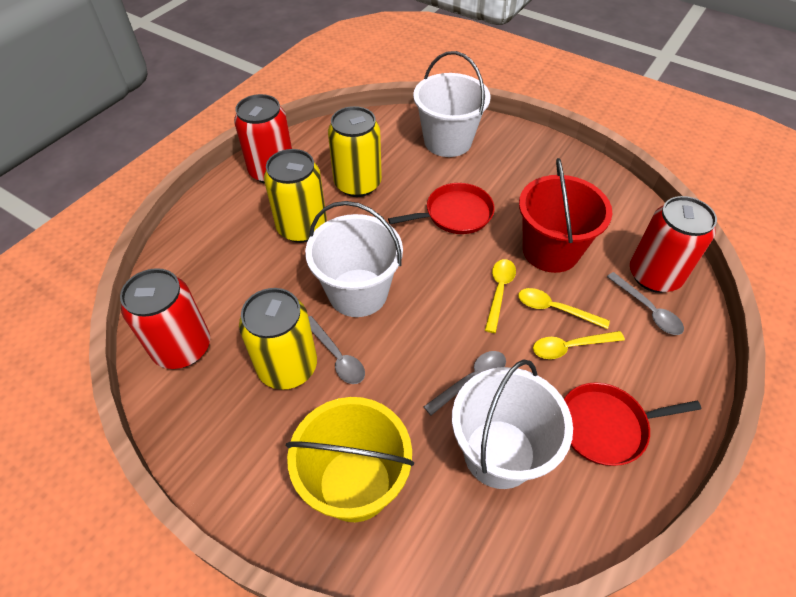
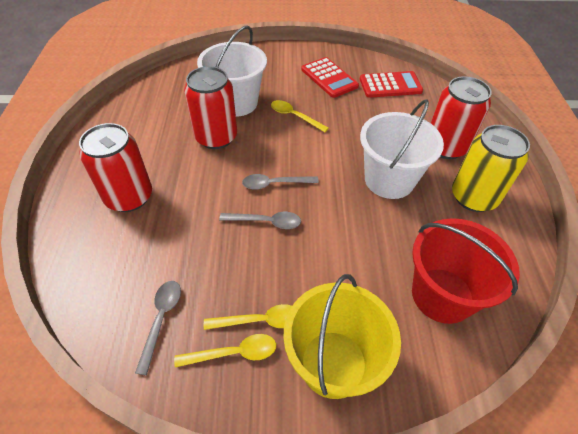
red calculator: 0 -> 2
red pan: 2 -> 0
white bucket: 3 -> 2
yellow can: 3 -> 1

